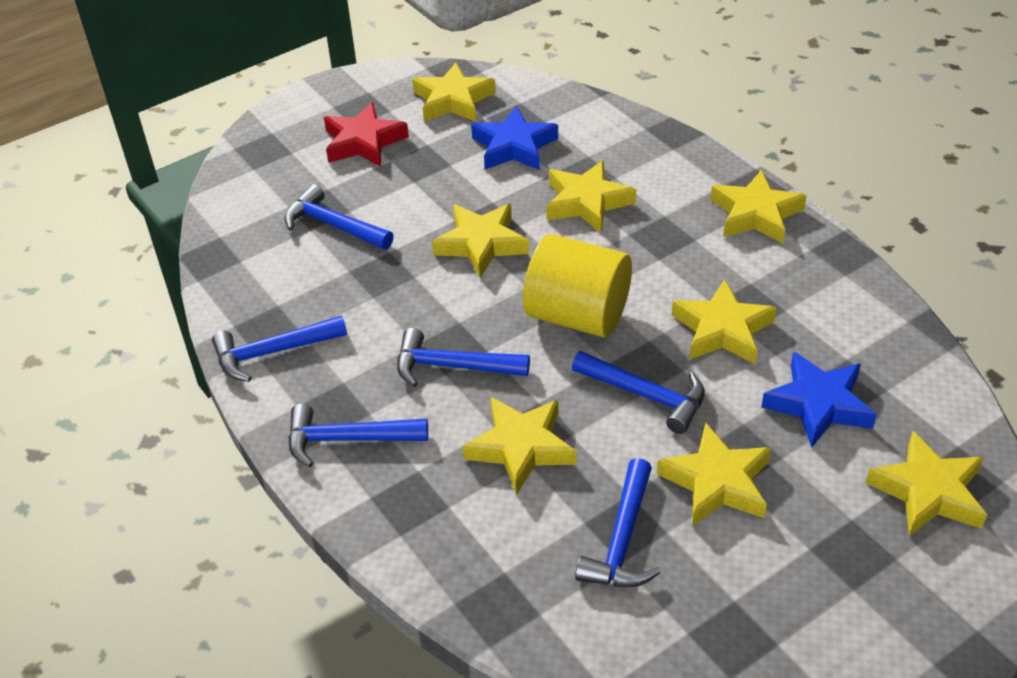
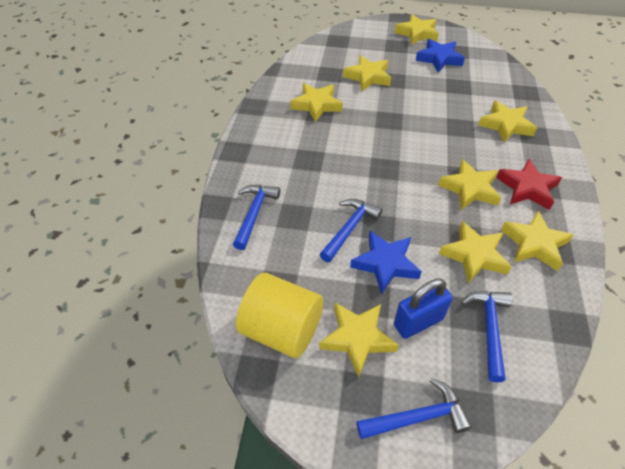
blue hammer: 6 -> 4
blue padlock: 0 -> 1

